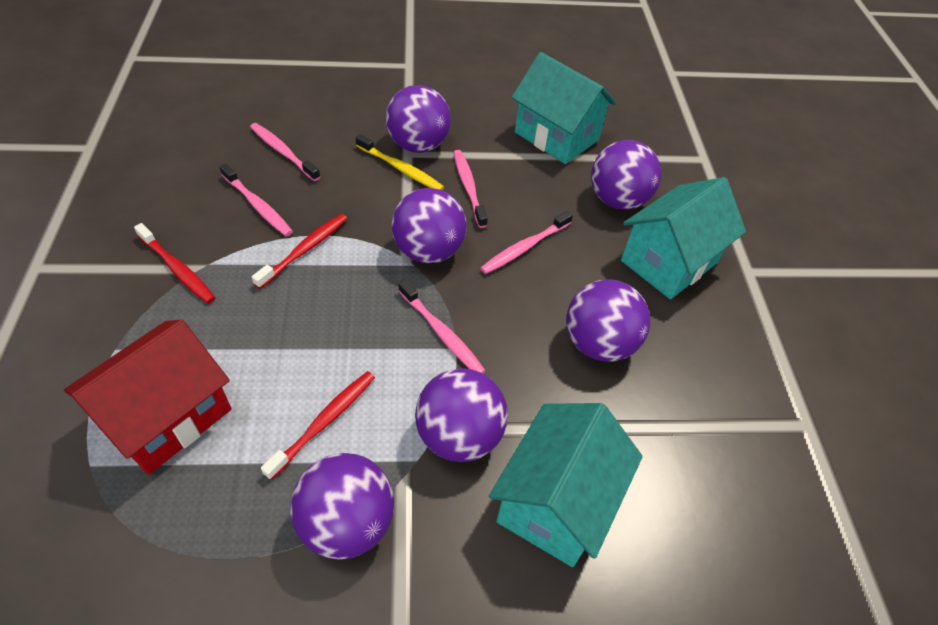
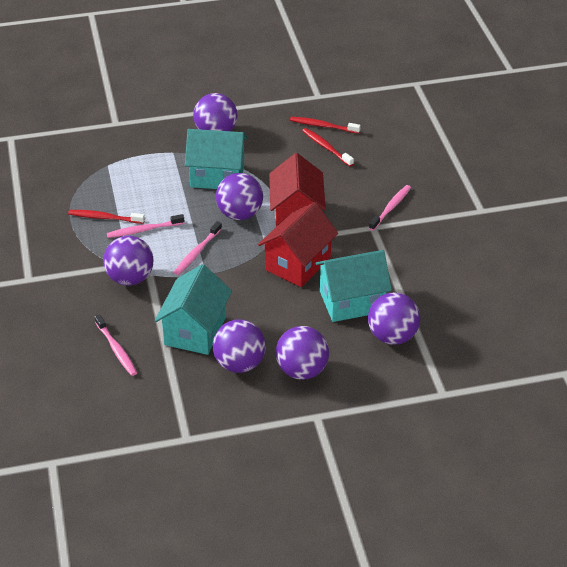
pink toothbrush: 5 -> 4
red house: 1 -> 2
yellow toothbrush: 1 -> 0

